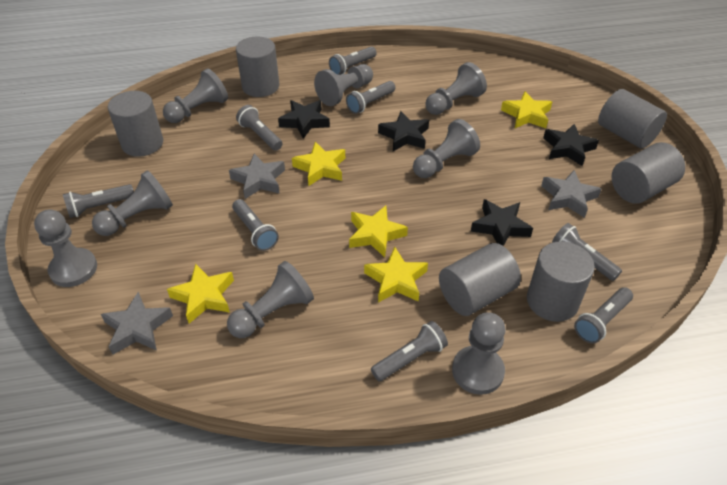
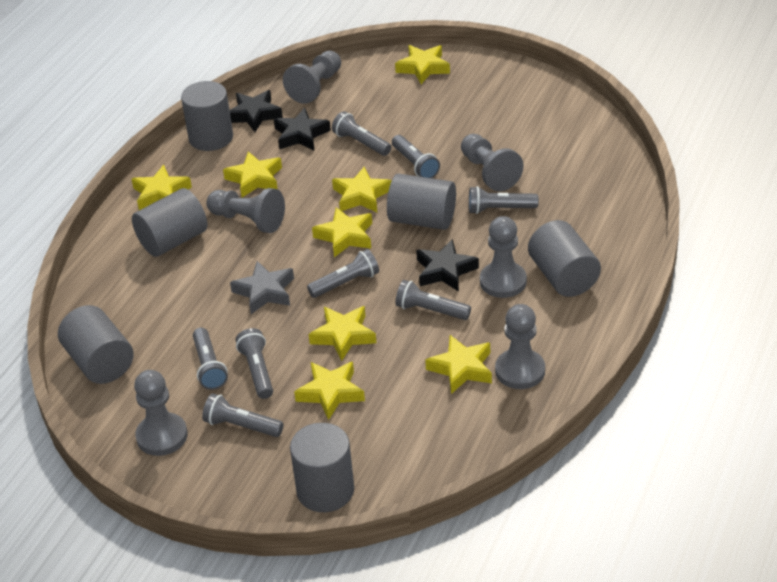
black star: 4 -> 3
grey pawn: 8 -> 6
grey star: 3 -> 1
yellow star: 5 -> 8

